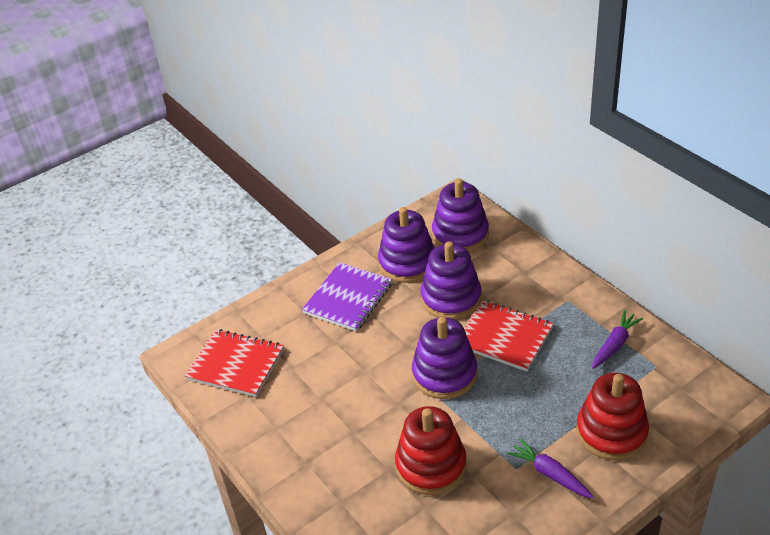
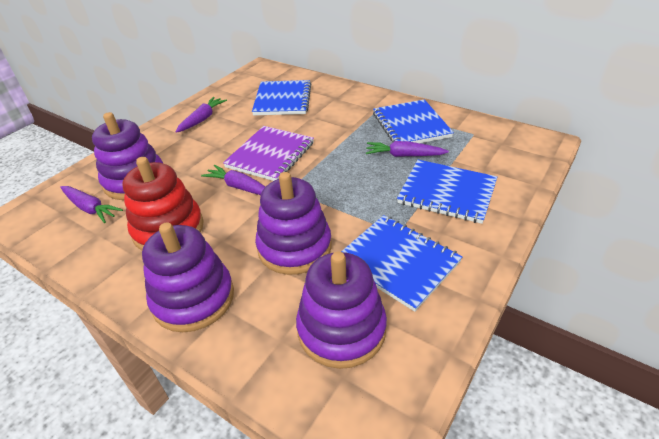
blue notebook: 0 -> 4
purple carrot: 2 -> 4
red notebook: 2 -> 0
red stacking toy: 2 -> 1

